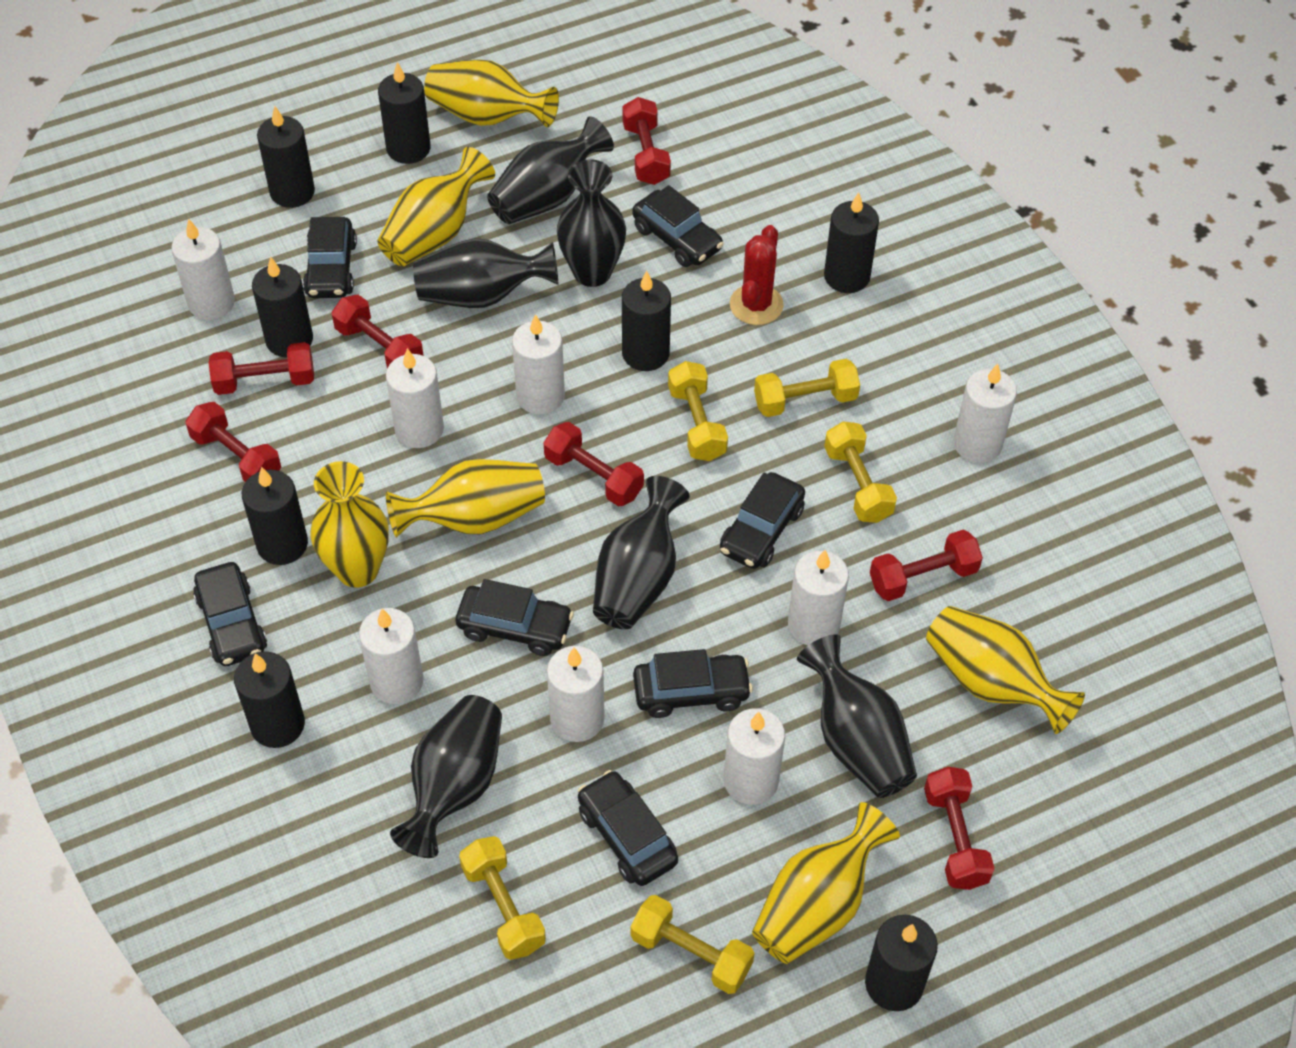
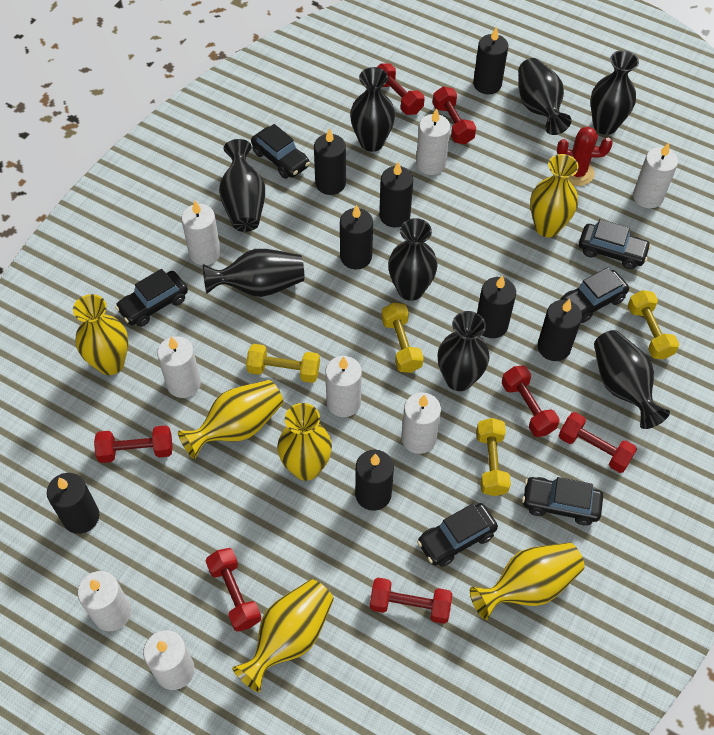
black car: 7 -> 6
black vase: 6 -> 8
yellow dumbbell: 5 -> 4

